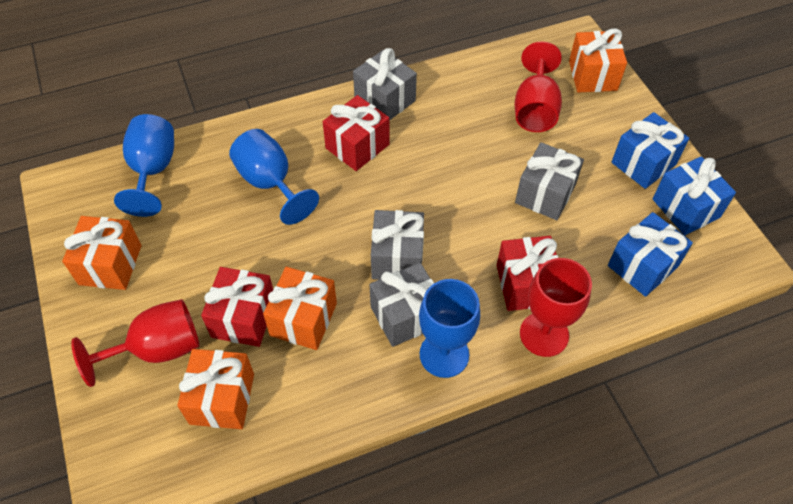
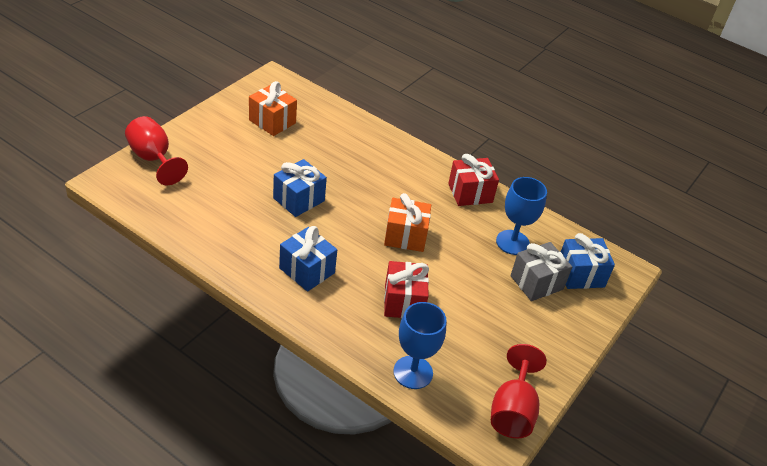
blue goblet: 3 -> 2
grey gift: 4 -> 1
orange gift: 4 -> 2
red gift: 3 -> 2
red goblet: 3 -> 2

